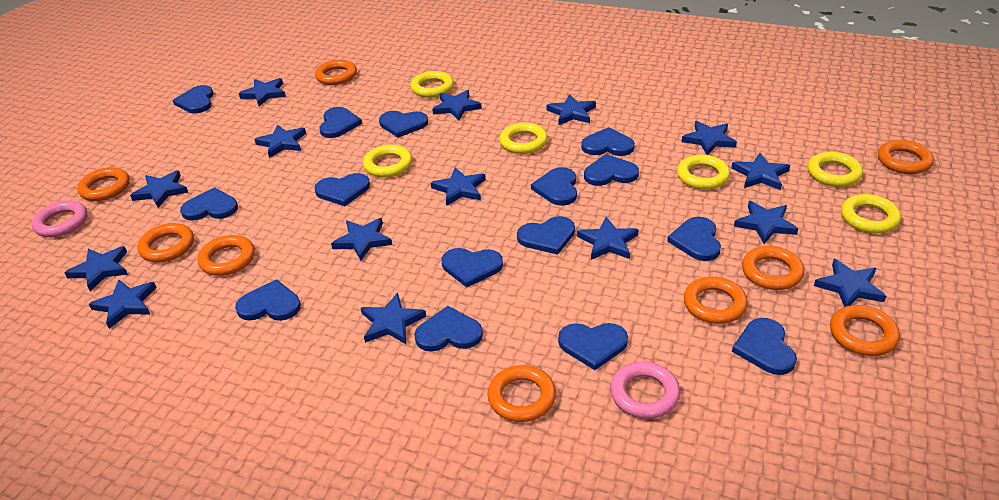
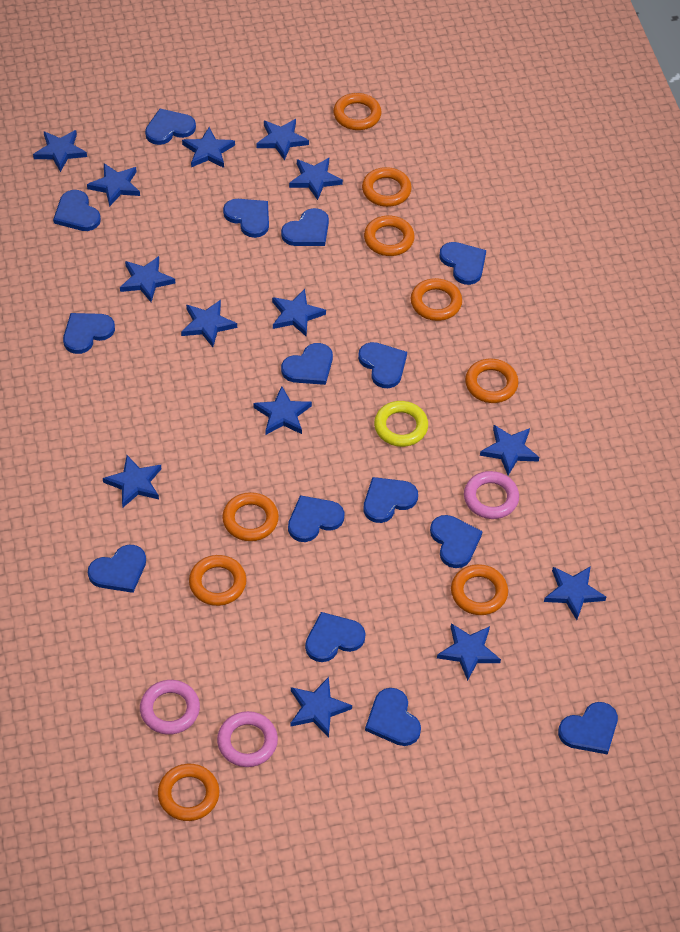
blue star: 15 -> 14
pink ring: 2 -> 3
yellow ring: 6 -> 1

